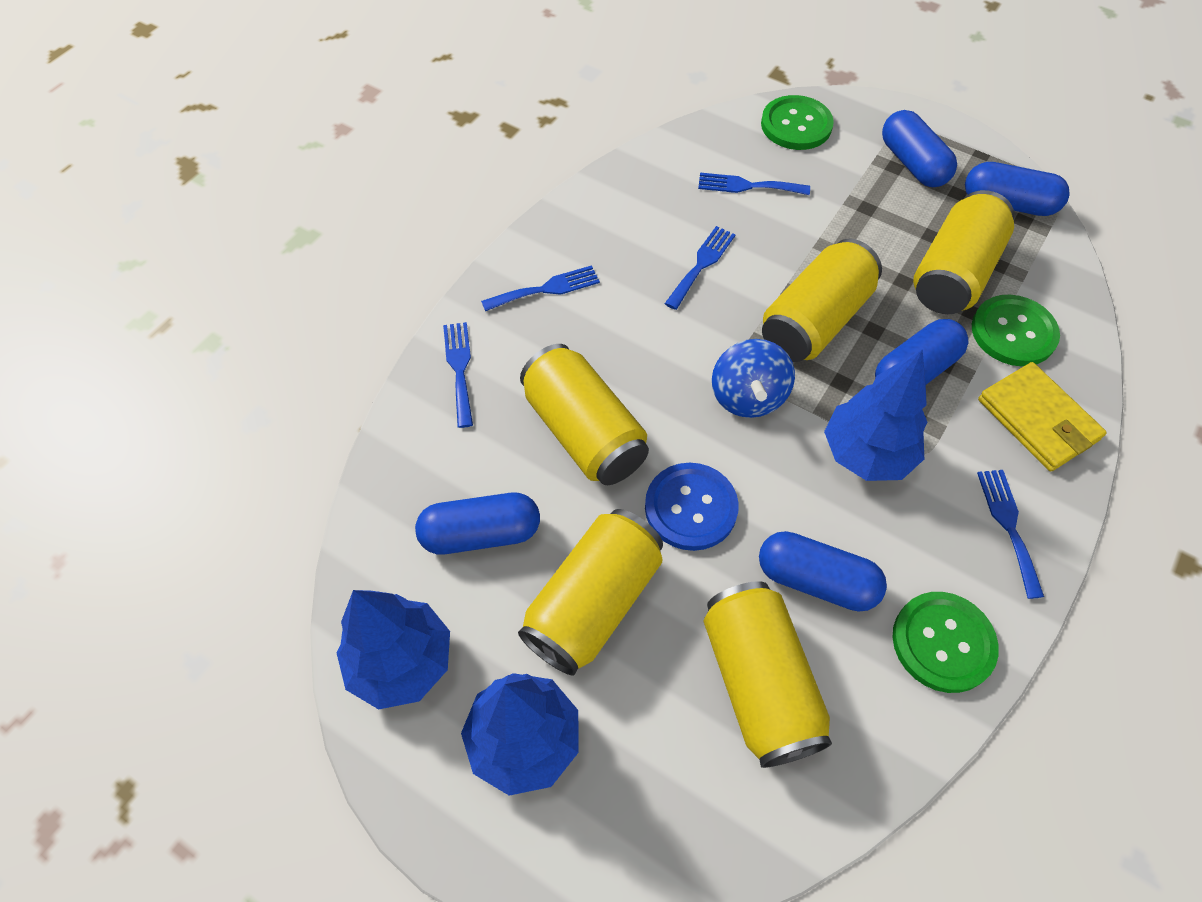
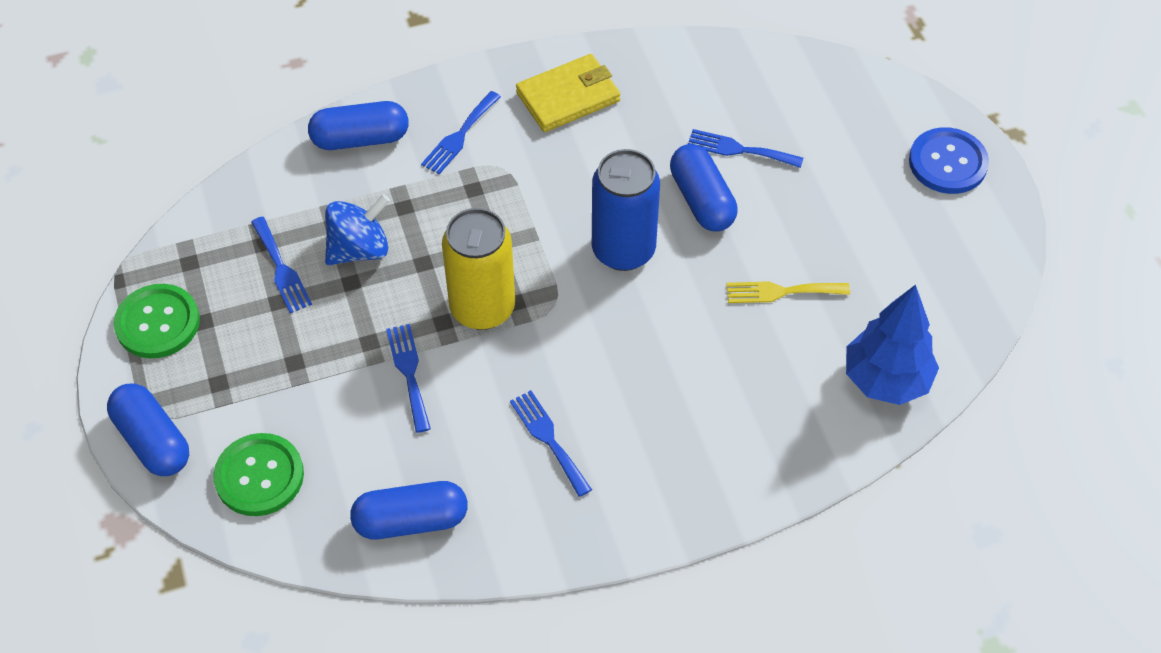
blue can: 0 -> 1
blue capsule: 5 -> 4
blue tree: 3 -> 1
green button: 3 -> 2
yellow can: 5 -> 1
yellow fork: 0 -> 1

